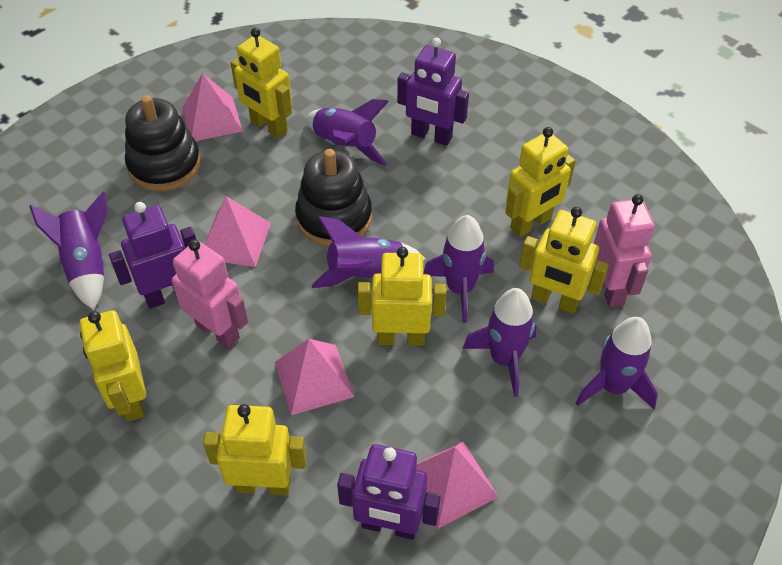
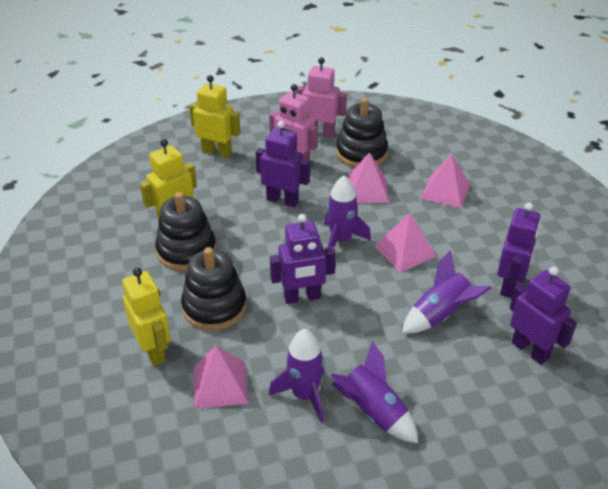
black stacking toy: 2 -> 3
purple robot: 3 -> 4
purple rocket: 6 -> 4
yellow robot: 6 -> 3

